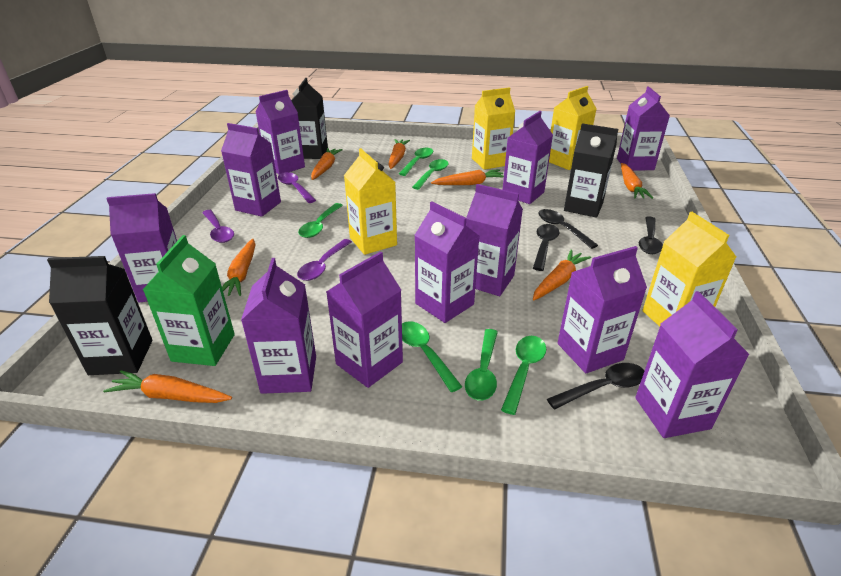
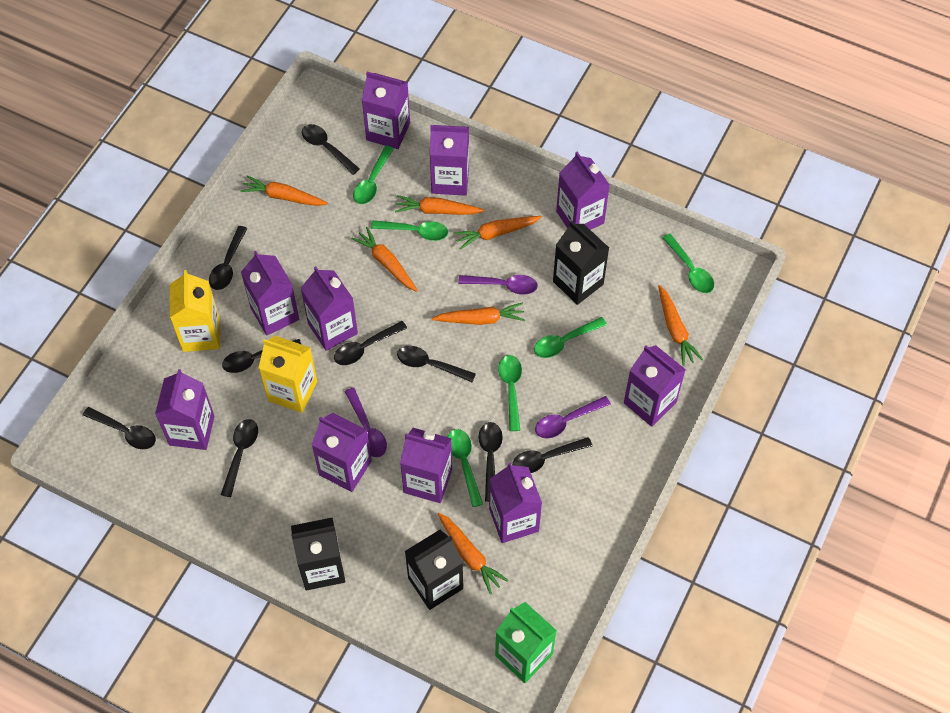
black spoon: 4 -> 9
purple carton: 11 -> 10
yellow carton: 4 -> 2

